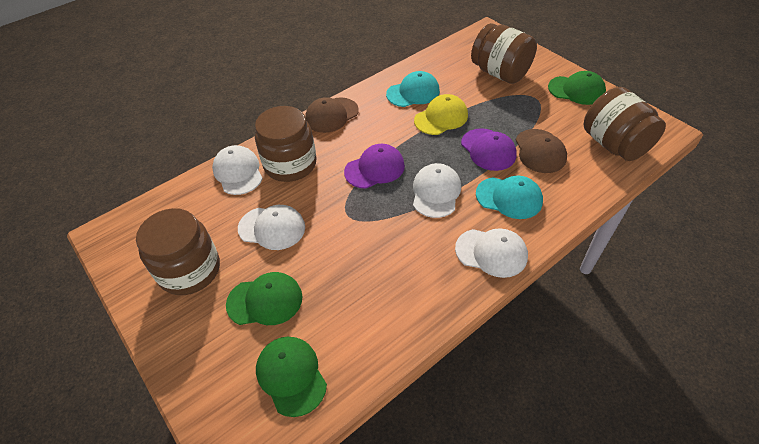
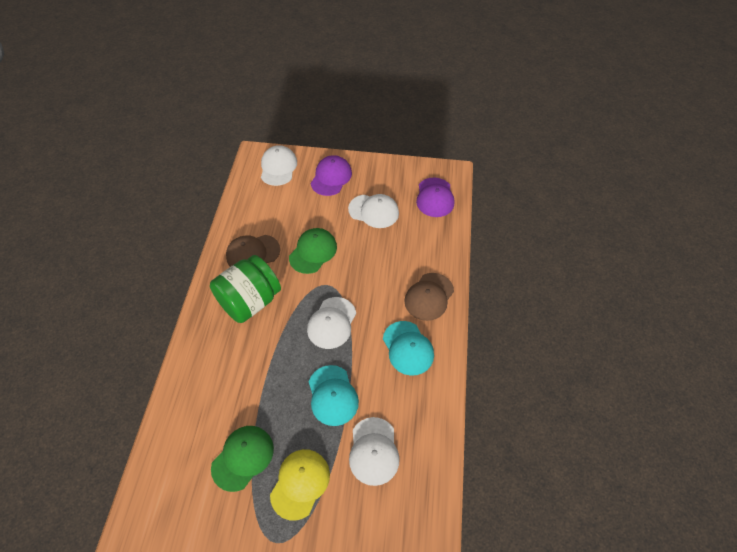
brown jar: 4 -> 0
green cap: 3 -> 2
green jar: 0 -> 1

